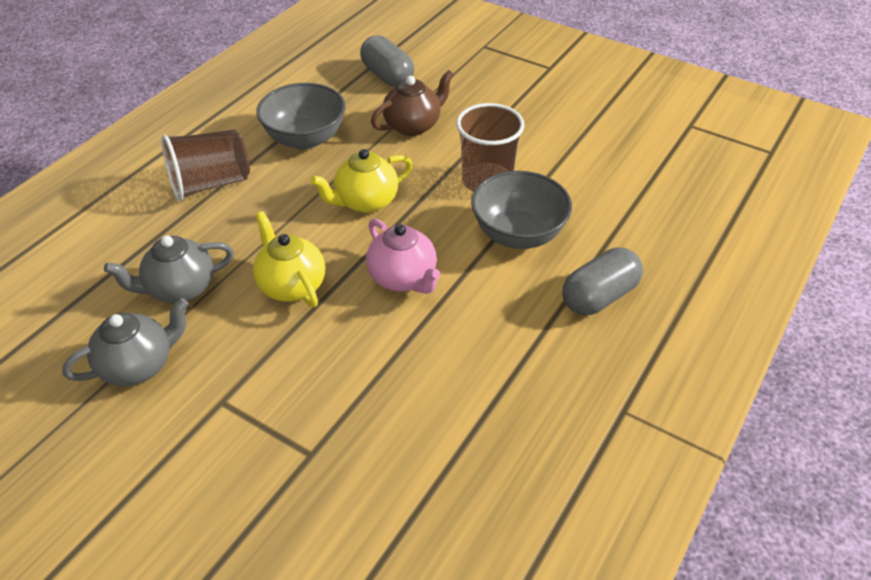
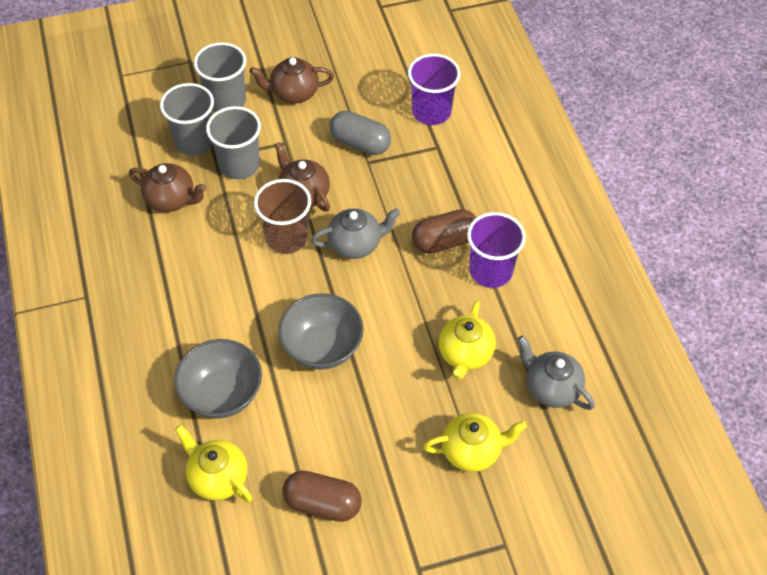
brown capsule: 0 -> 2
brown cup: 2 -> 1
brown teapot: 1 -> 3
grey capsule: 2 -> 1
grey cup: 0 -> 3
pink teapot: 1 -> 0
purple cup: 0 -> 2
yellow teapot: 2 -> 3

